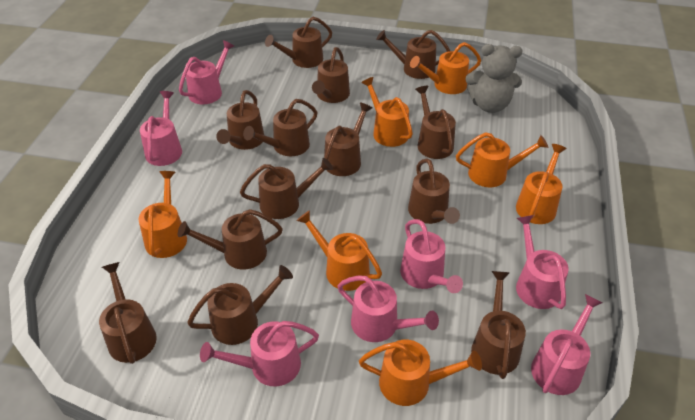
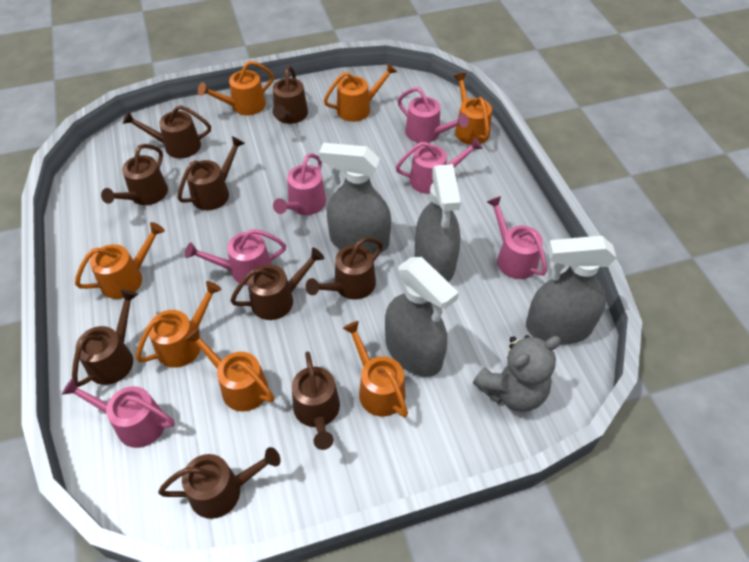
brown watering can: 13 -> 9
grey spray bottle: 0 -> 4
pink watering can: 7 -> 6

